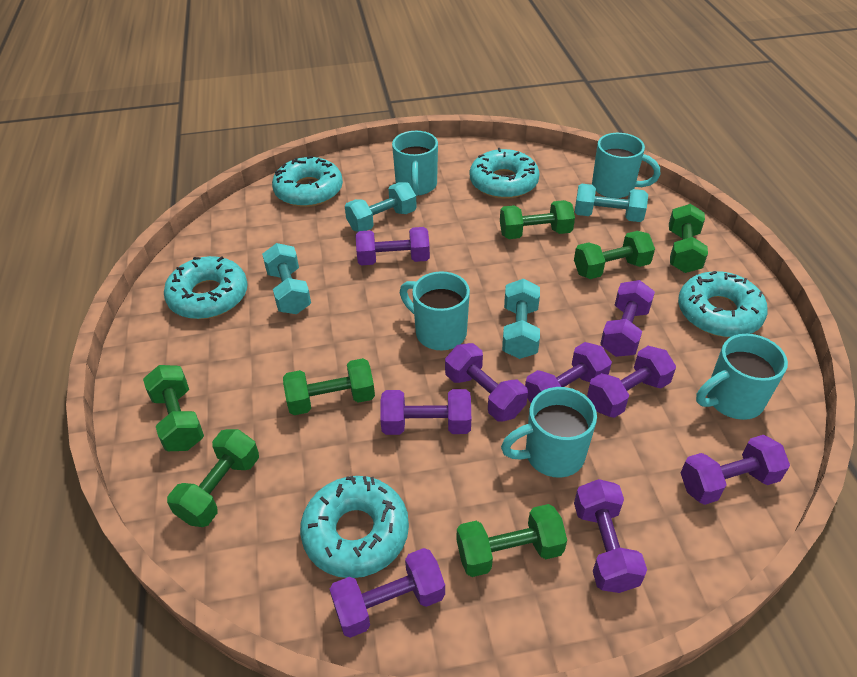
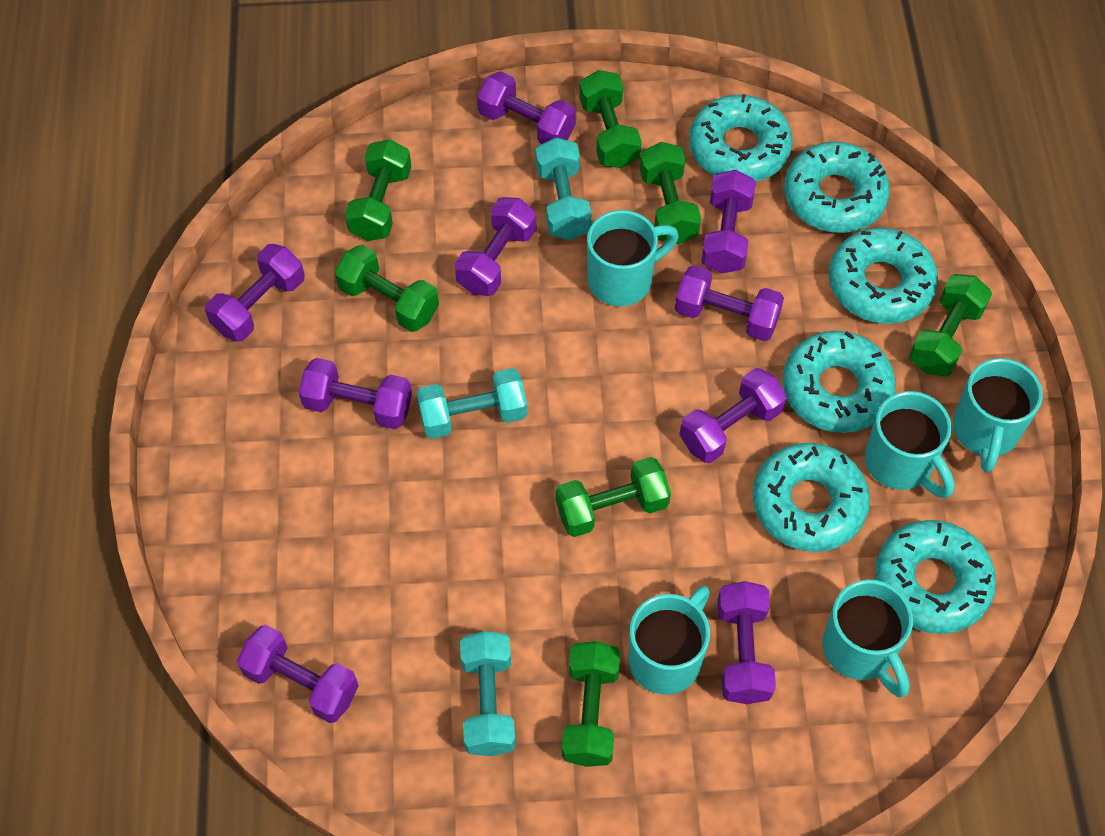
turquoise donut: 5 -> 6
turquoise dumbbell: 4 -> 3

